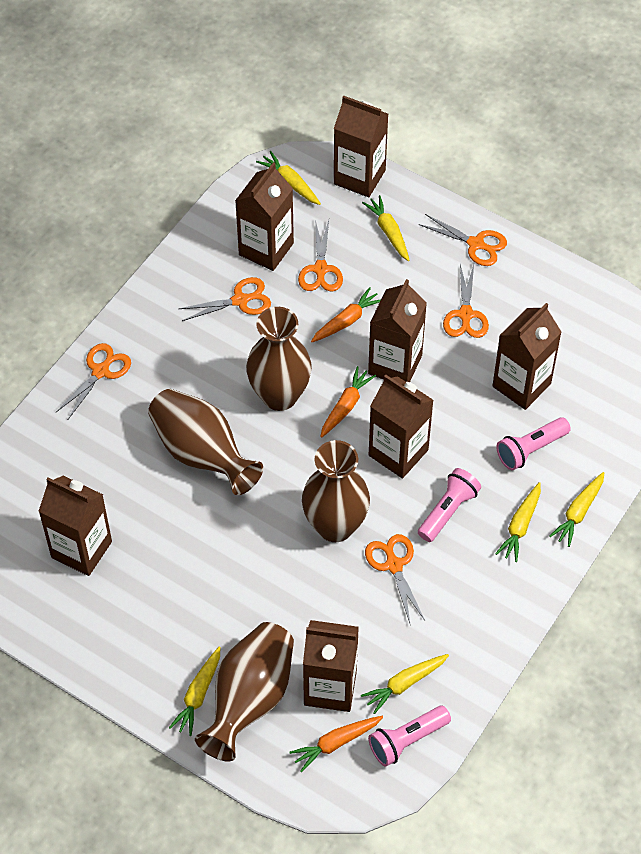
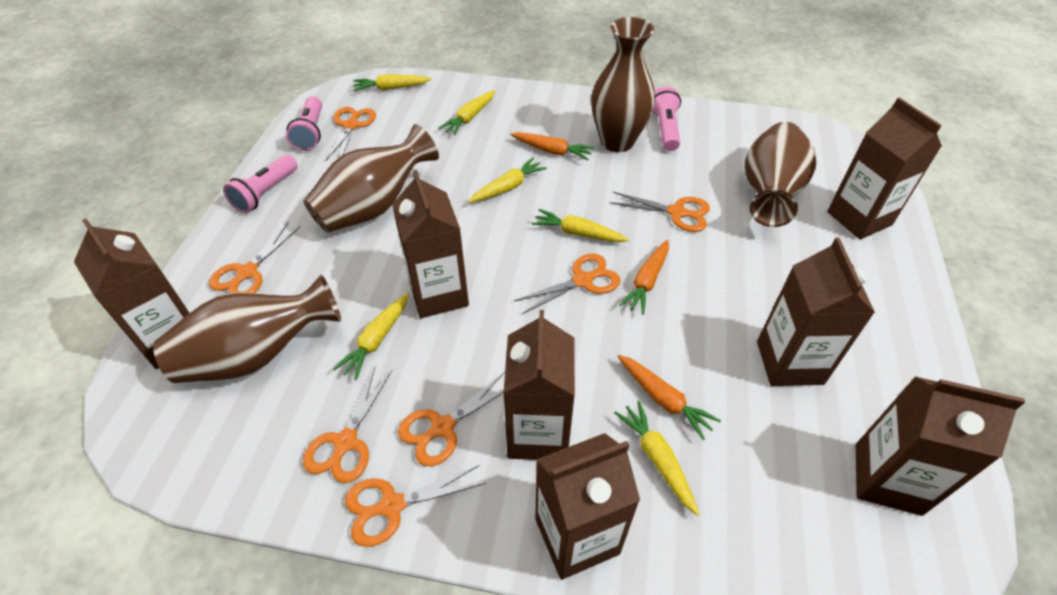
orange scissors: 6 -> 7

